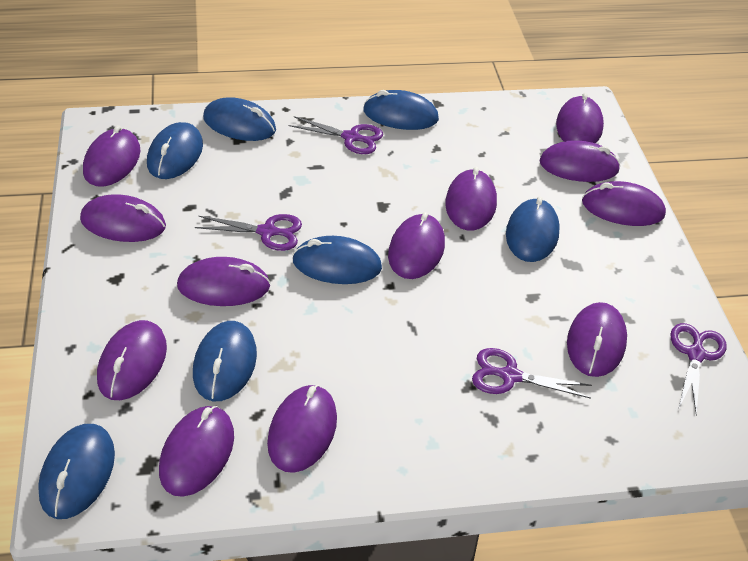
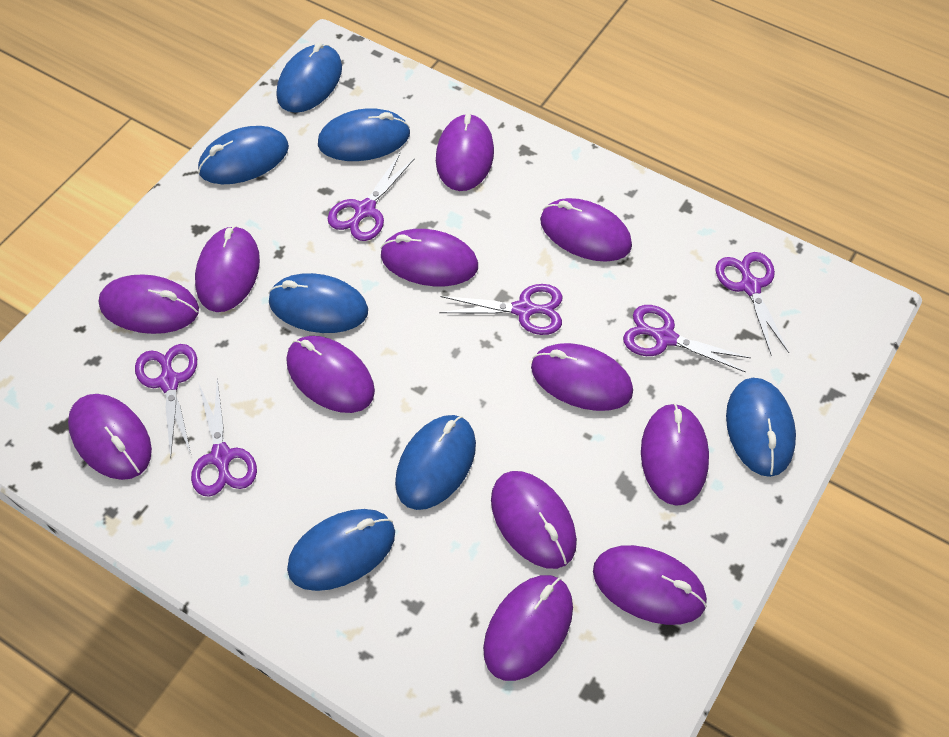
purple scissors: 4 -> 6

